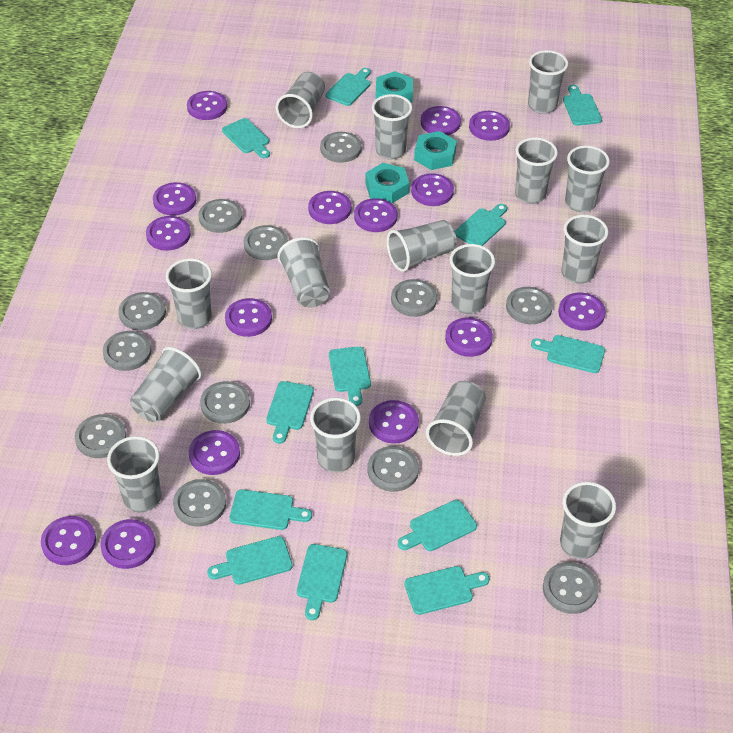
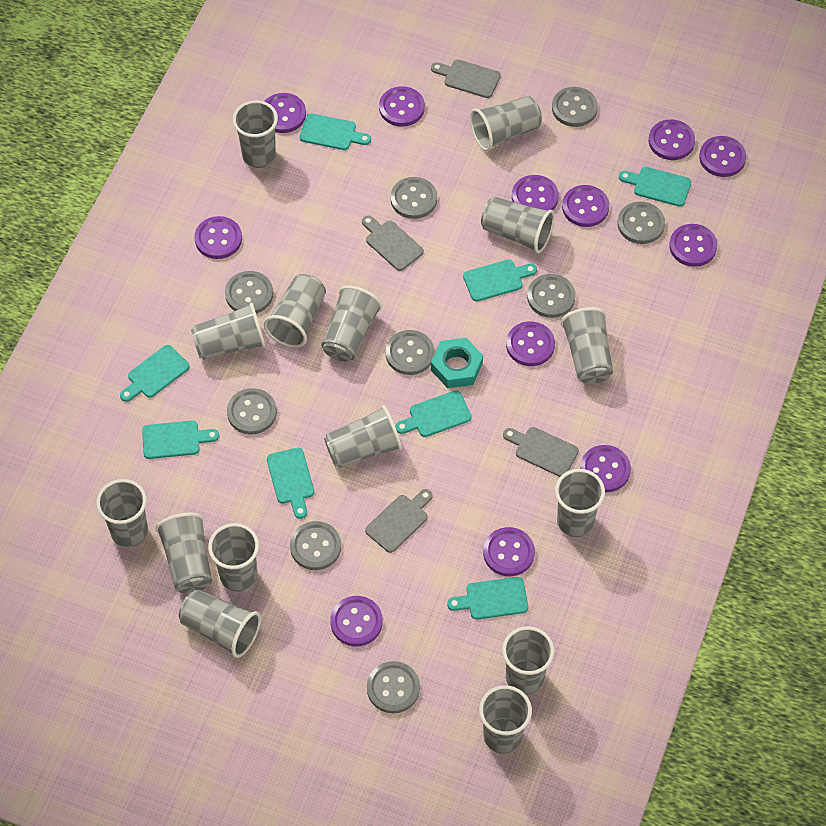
grey button: 12 -> 9
grey cutting board: 0 -> 4
purple button: 15 -> 12
turquoise cutting board: 12 -> 8
turquoise nut: 3 -> 1

